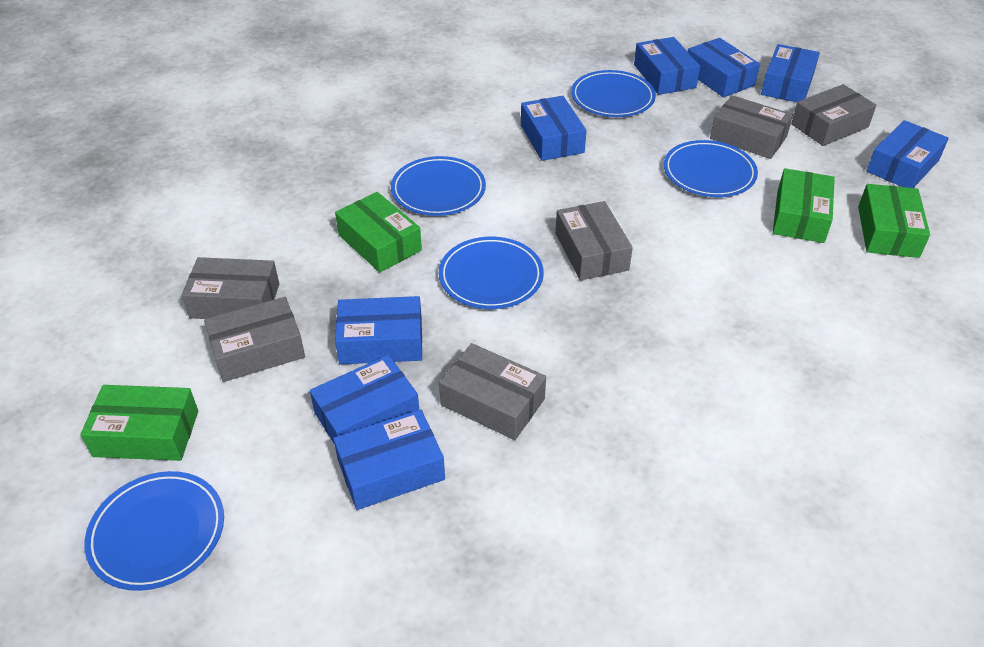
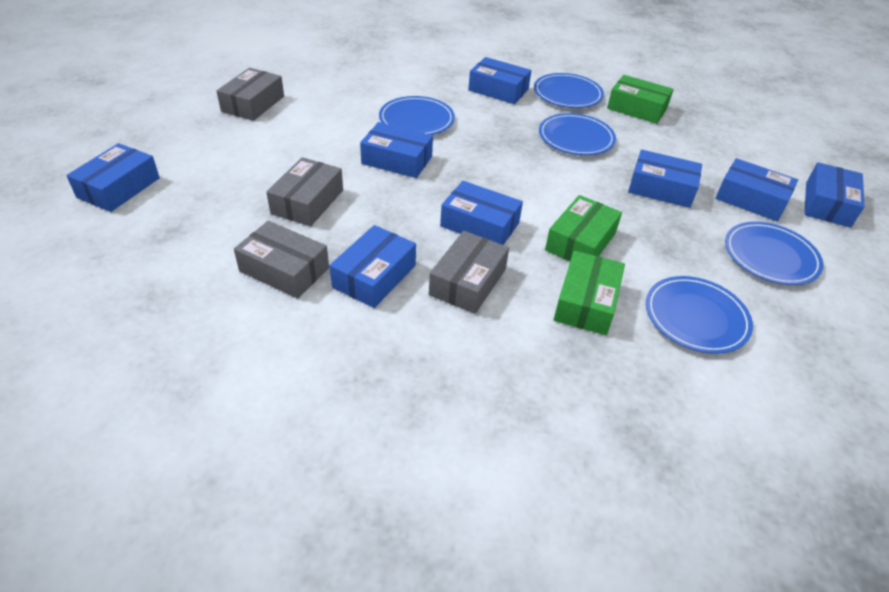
green box: 4 -> 3
grey box: 6 -> 4

